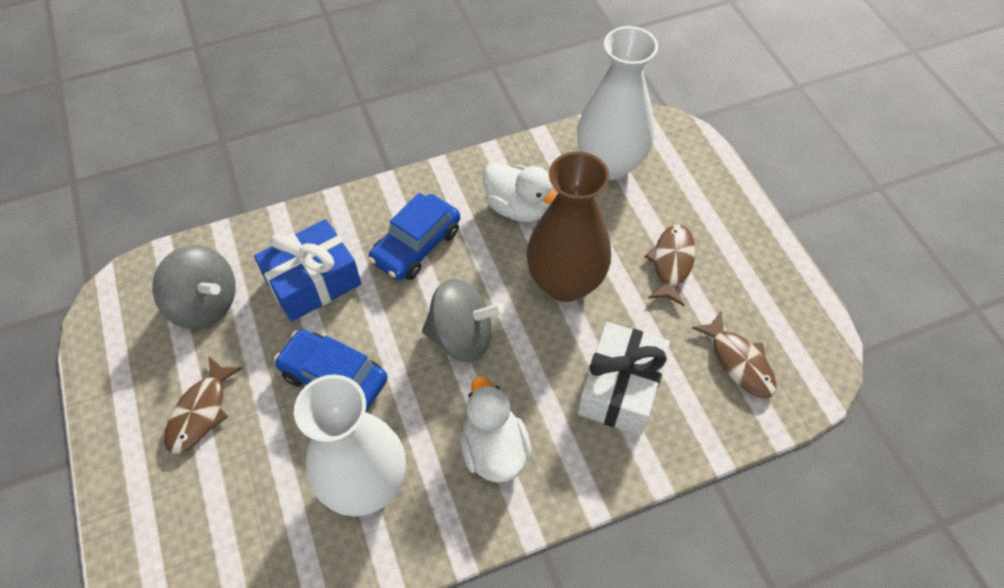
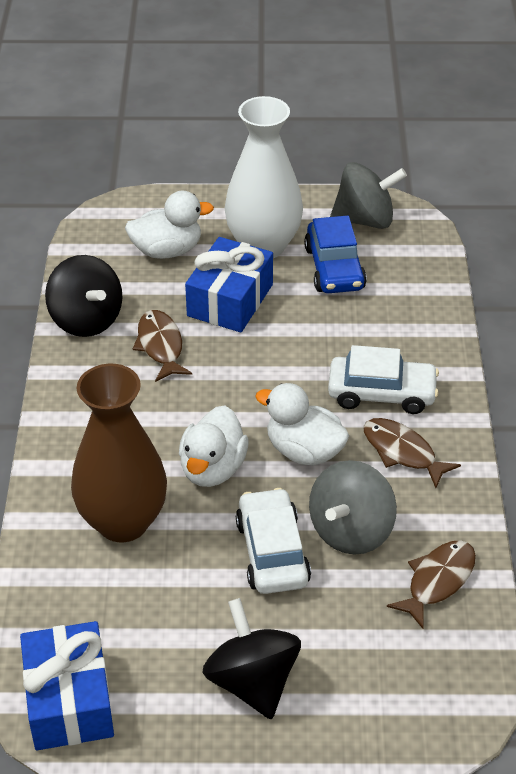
black spinning top: 0 -> 2
blue car: 2 -> 1
blue gift: 1 -> 2
white car: 0 -> 2
white duck: 2 -> 3
white gift: 1 -> 0
white vase: 2 -> 1

